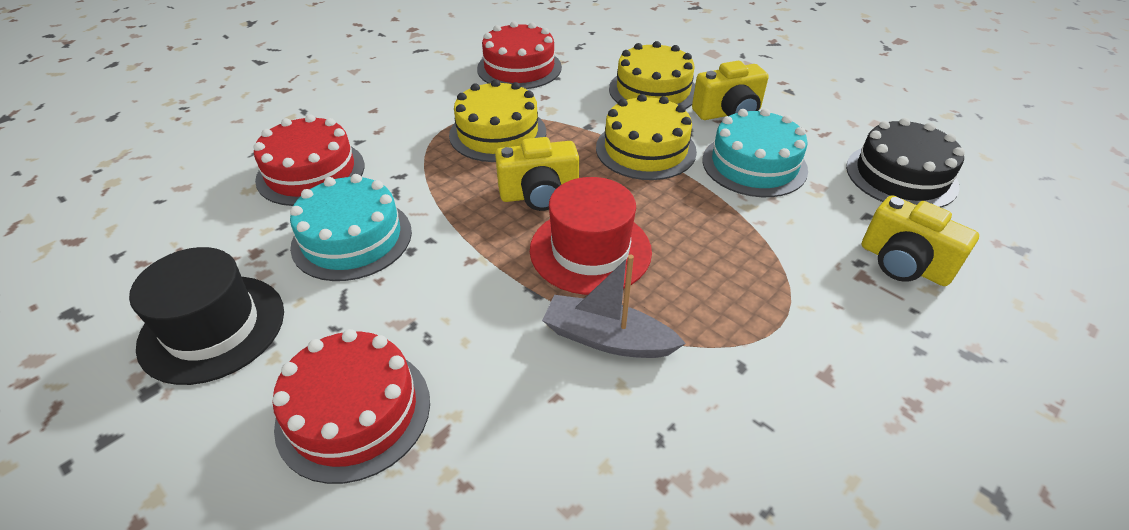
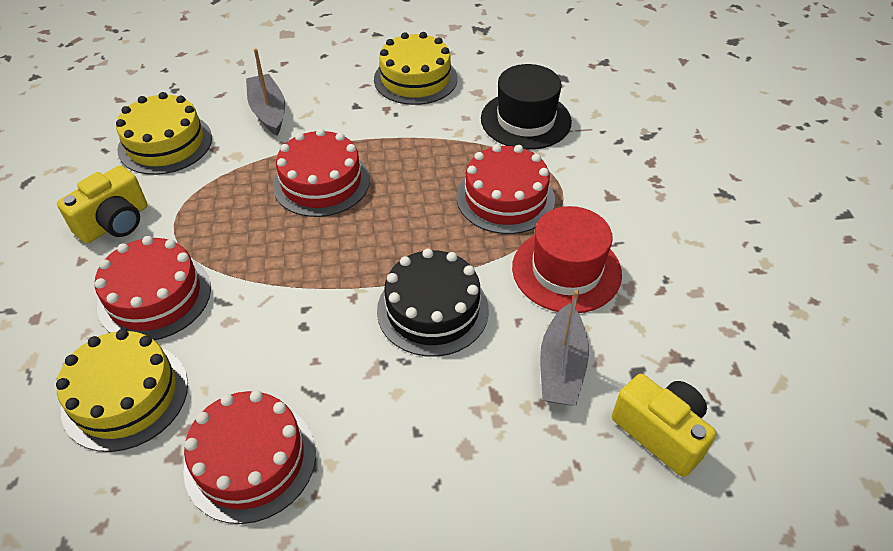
grey boat: 1 -> 2
red cake: 3 -> 4
turquoise cake: 2 -> 0
yellow camera: 3 -> 2

